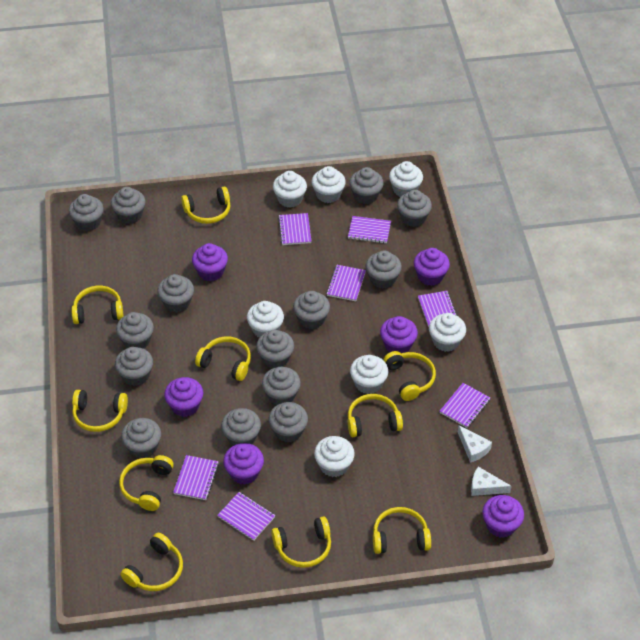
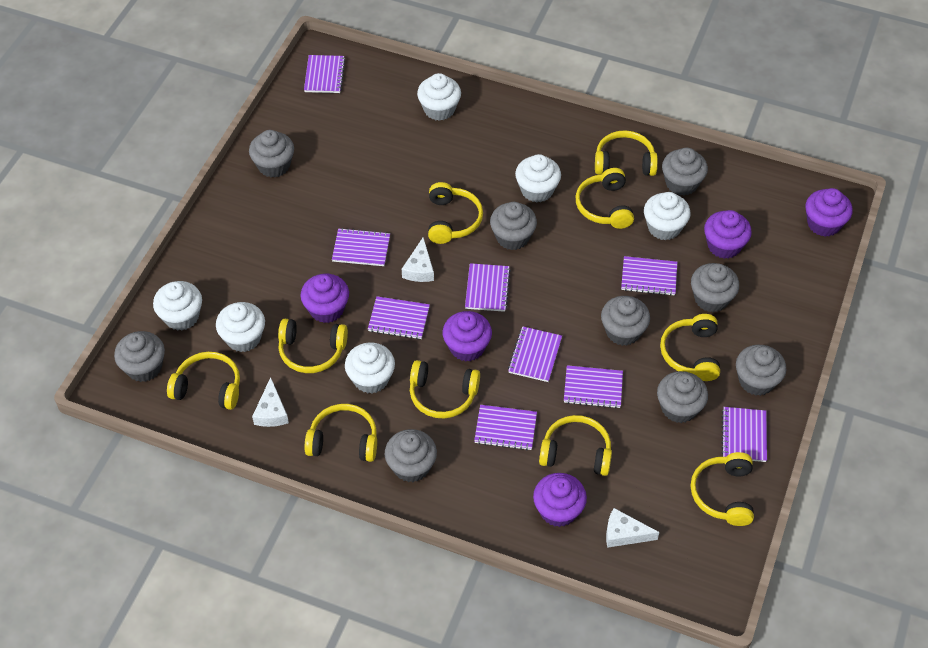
grey cupcake: 14 -> 9
purple cupcake: 6 -> 5
purple notebook: 7 -> 9
white cheese: 2 -> 3
white cupcake: 7 -> 6

